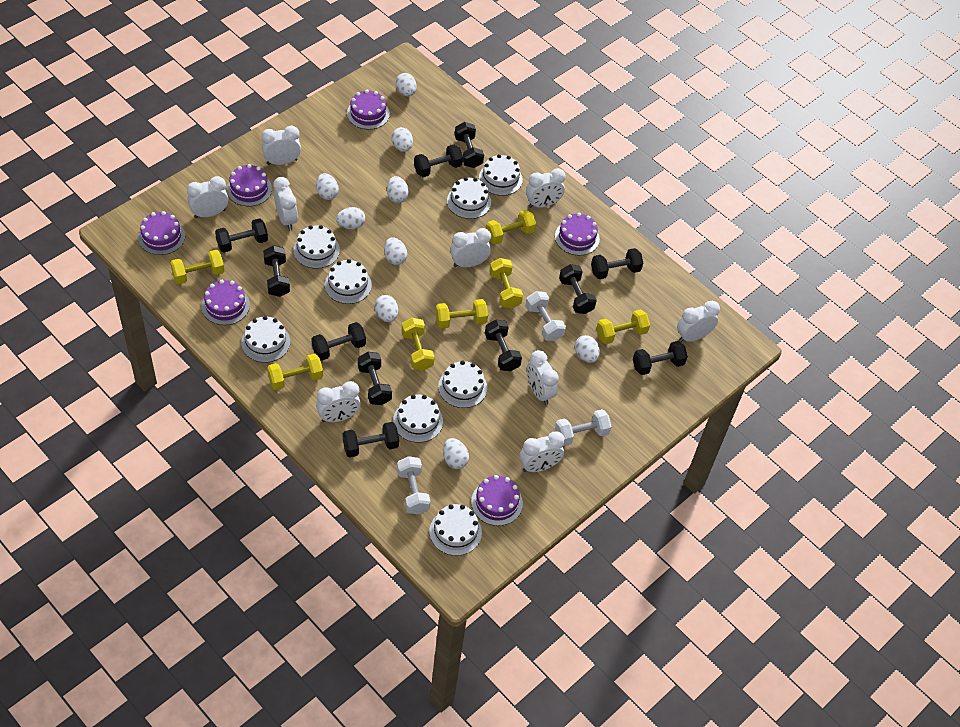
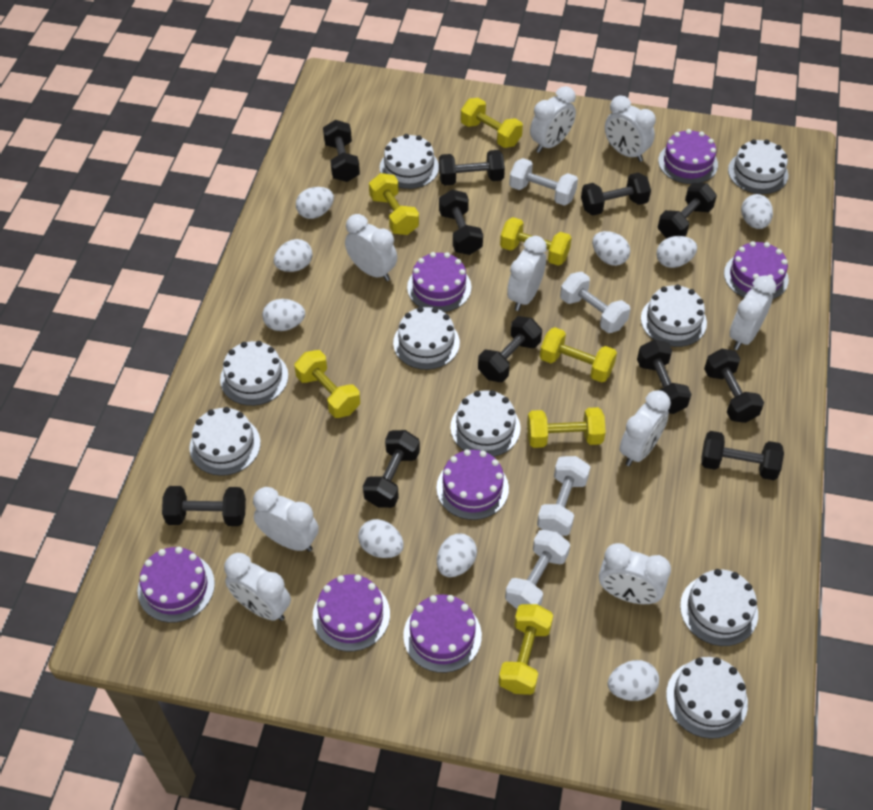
purple cake: 6 -> 7
white cake: 8 -> 9
white dumbbell: 3 -> 4

